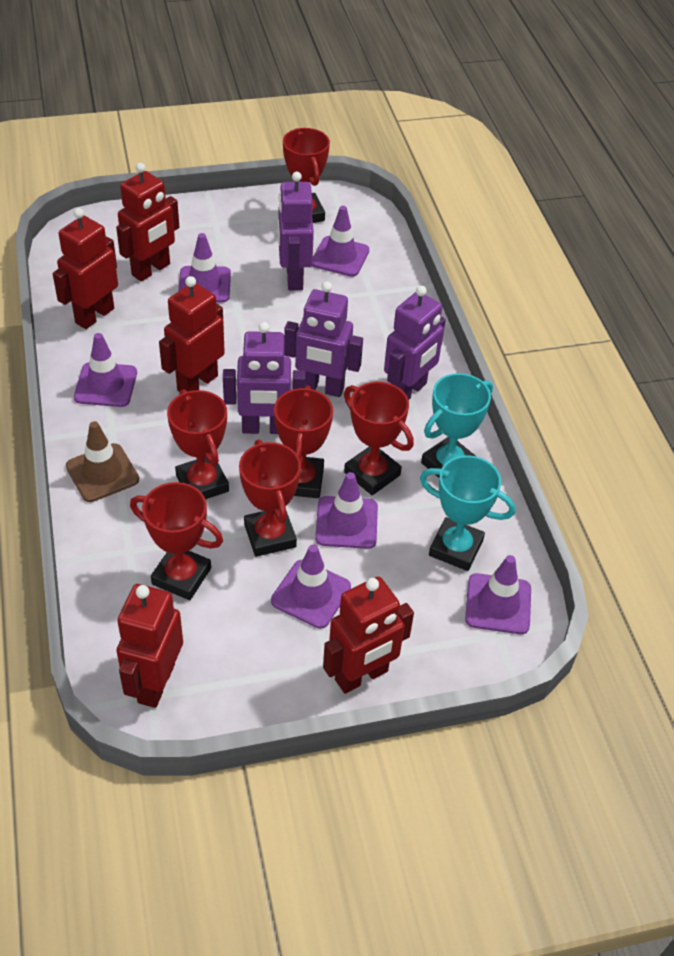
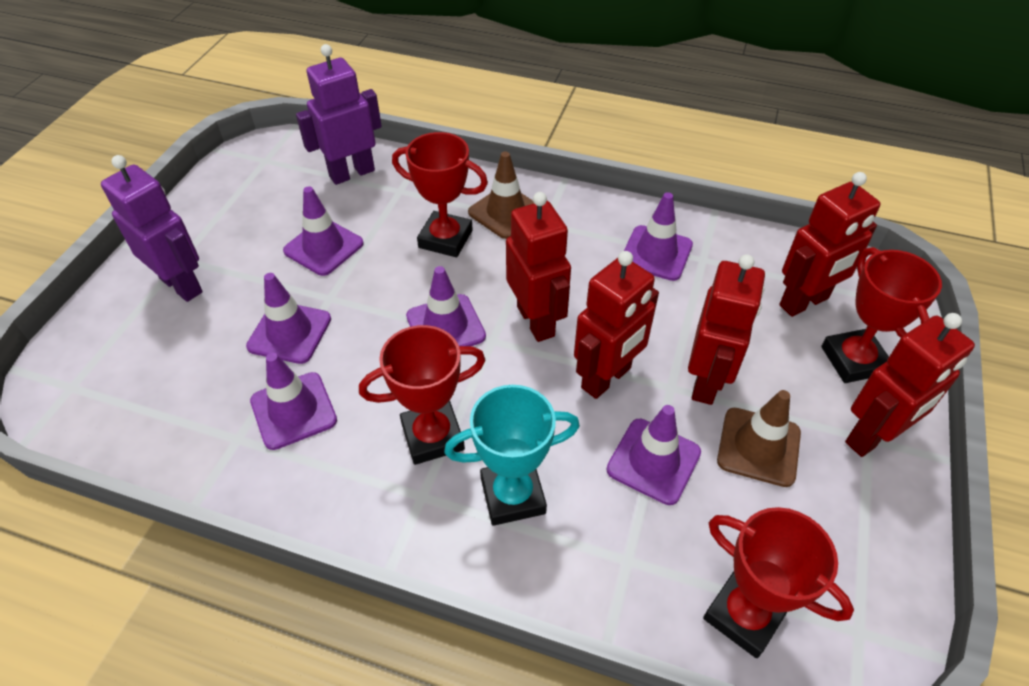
brown traffic cone: 1 -> 2
purple robot: 4 -> 2
red trophy: 6 -> 4
turquoise trophy: 2 -> 1

